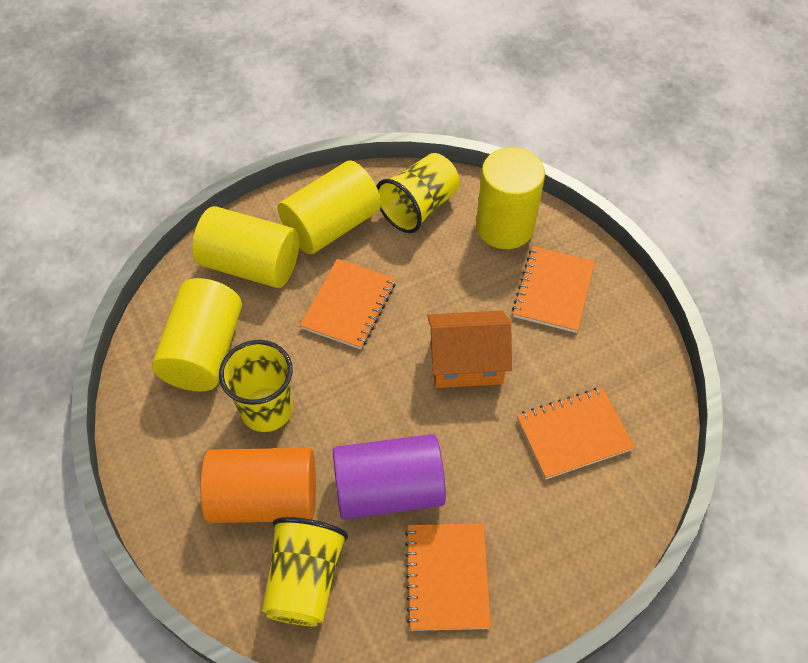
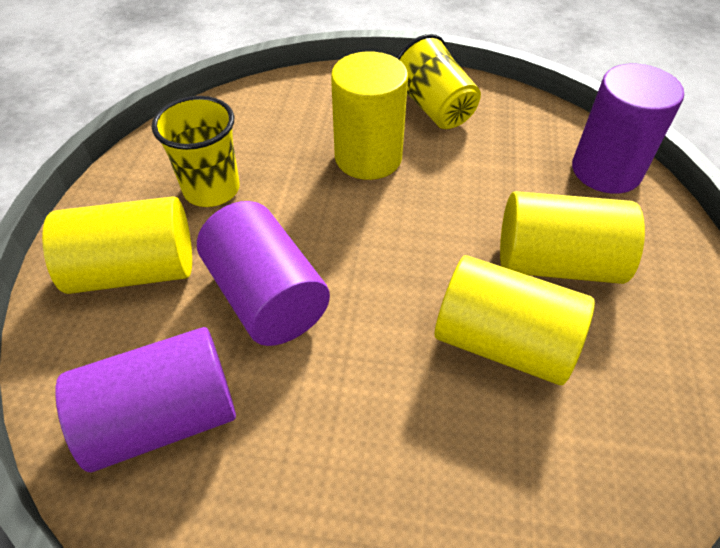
orange cylinder: 1 -> 0
orange house: 1 -> 0
orange notebook: 4 -> 0
purple cylinder: 1 -> 3
yellow cup: 3 -> 2

